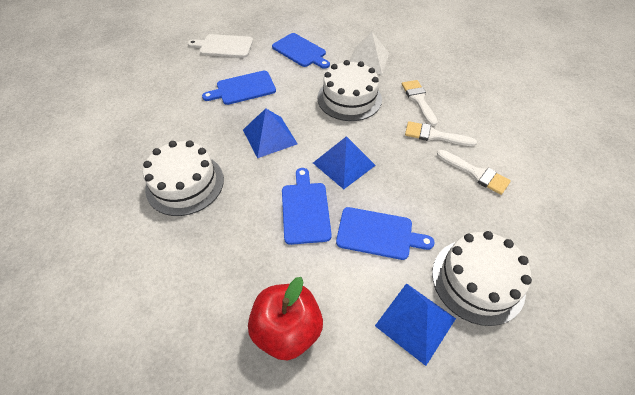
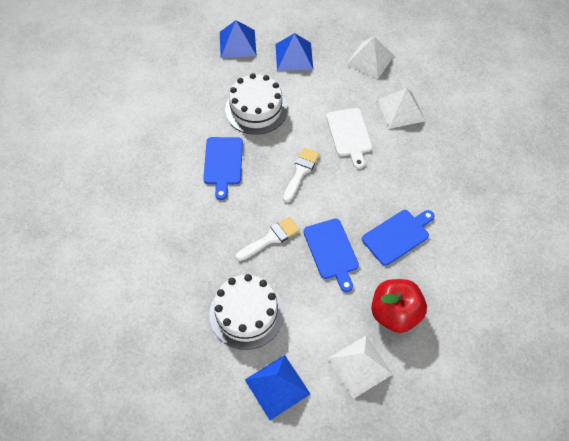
blue cutting board: 4 -> 3
white brush: 3 -> 2
white cake: 3 -> 2
white pyramid: 1 -> 3

